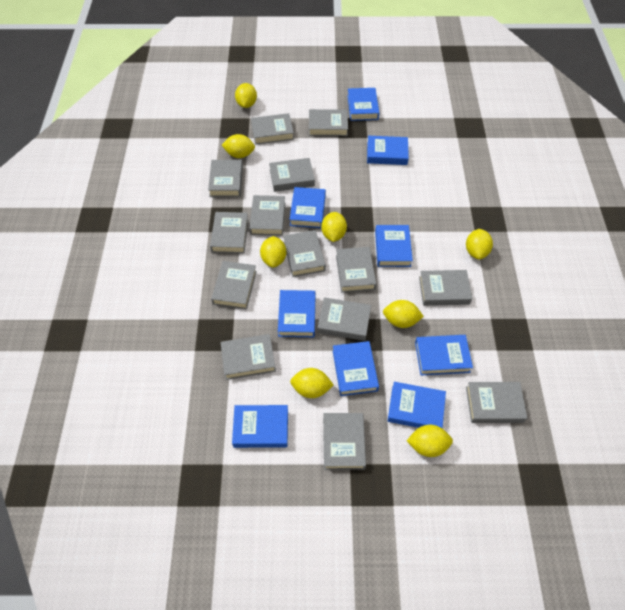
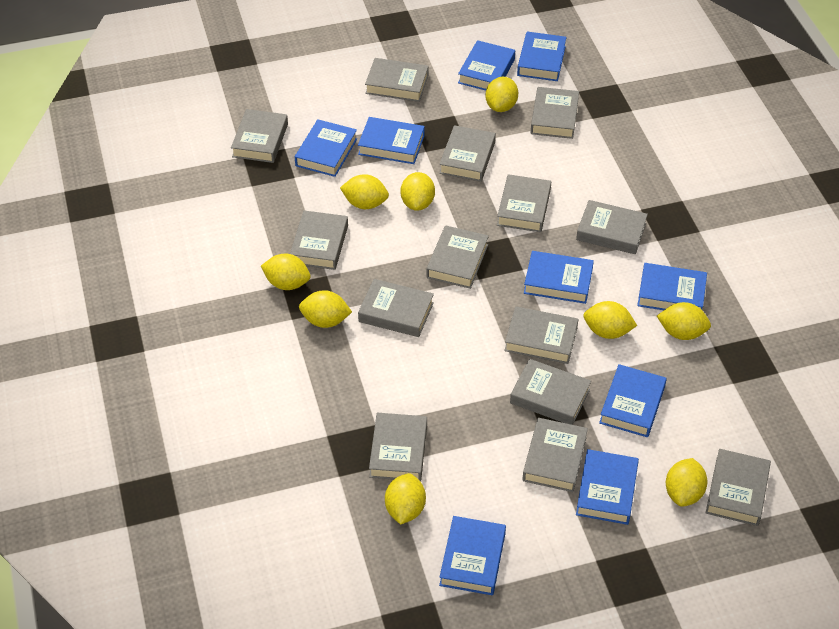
yellow lemon: 8 -> 9

